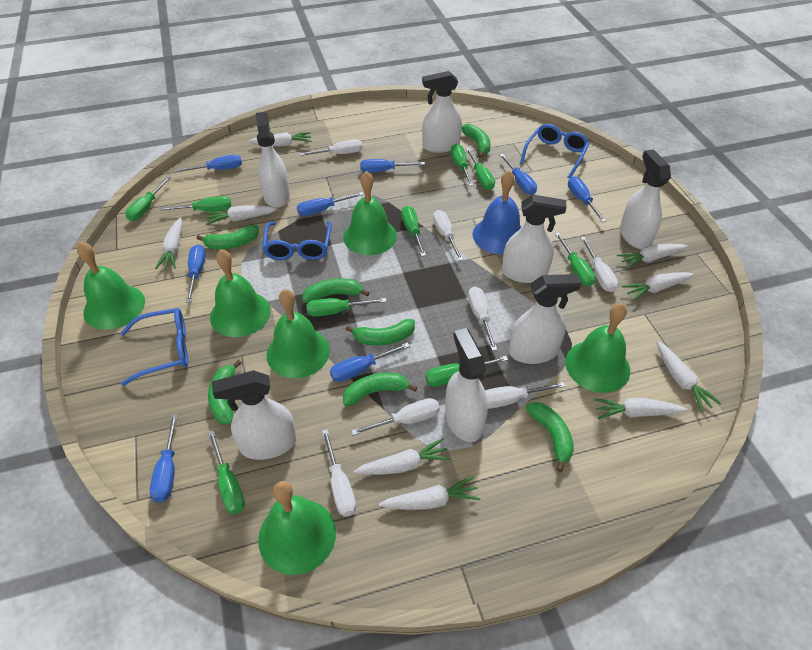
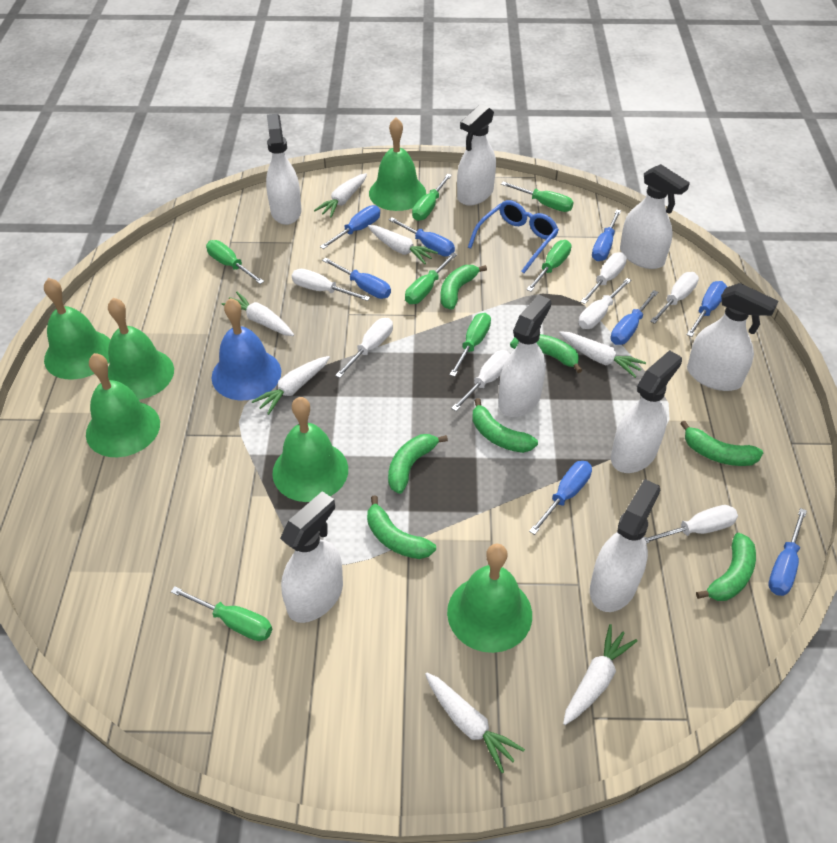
blue glasses: 3 -> 1
green screwdriver: 9 -> 7
white carrot: 9 -> 7
white spray bottle: 7 -> 8

